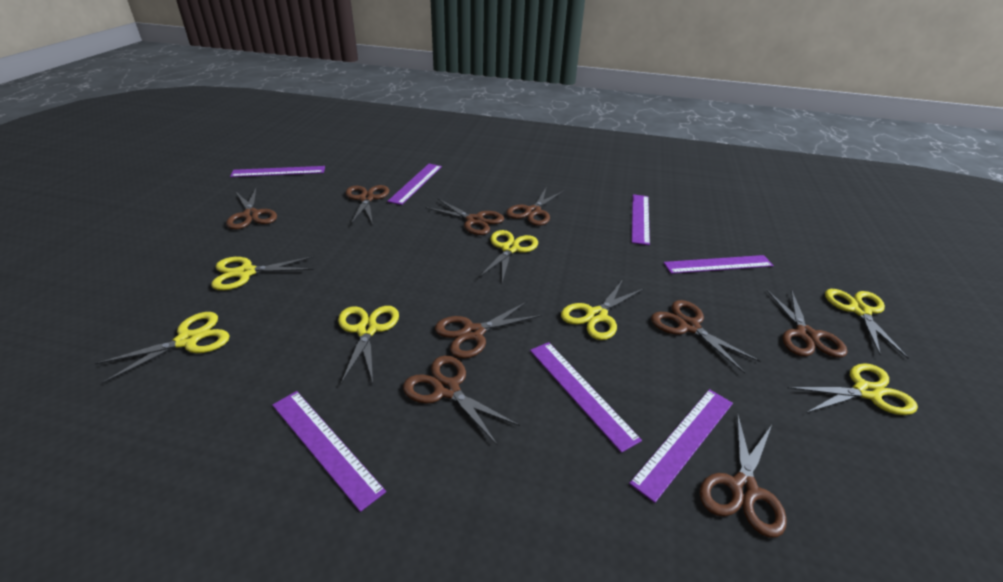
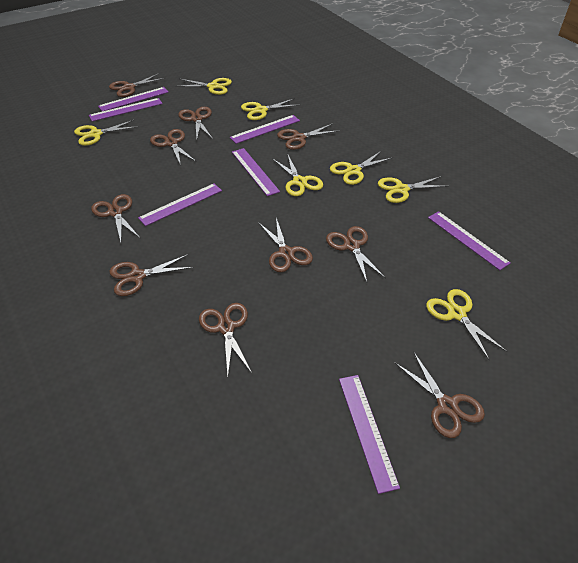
brown scissors: 9 -> 10

